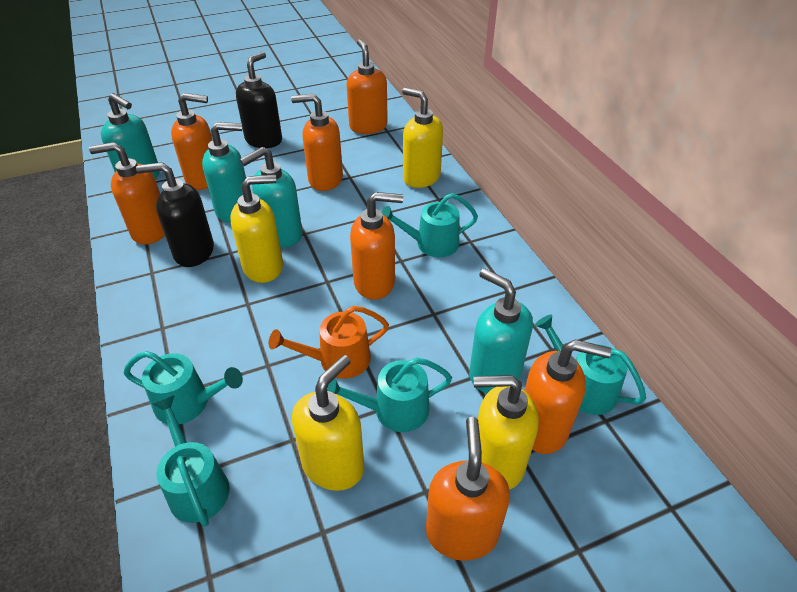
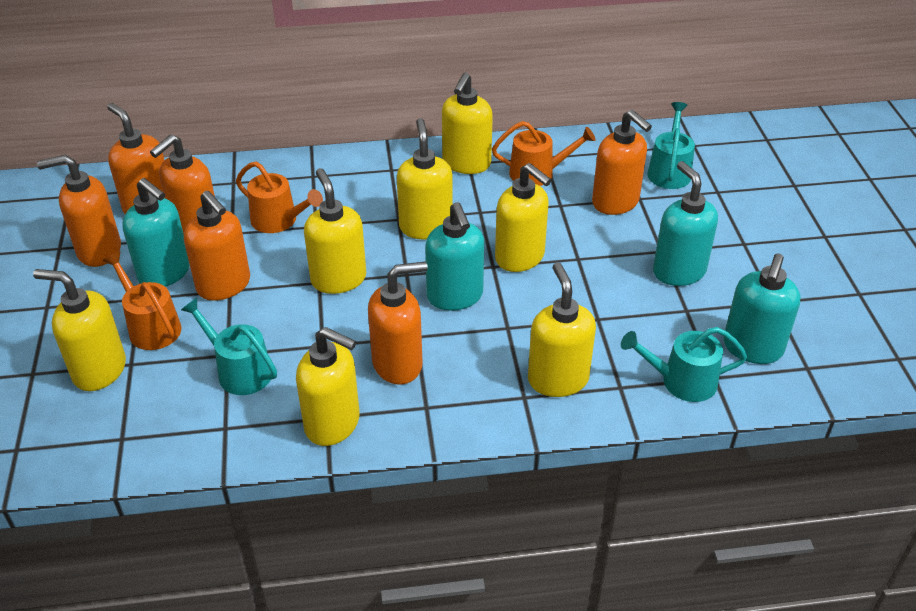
black soap dispenser: 2 -> 0
orange soap dispenser: 7 -> 6
orange watering can: 1 -> 3
turquoise watering can: 5 -> 3
yellow soap dispenser: 4 -> 7

